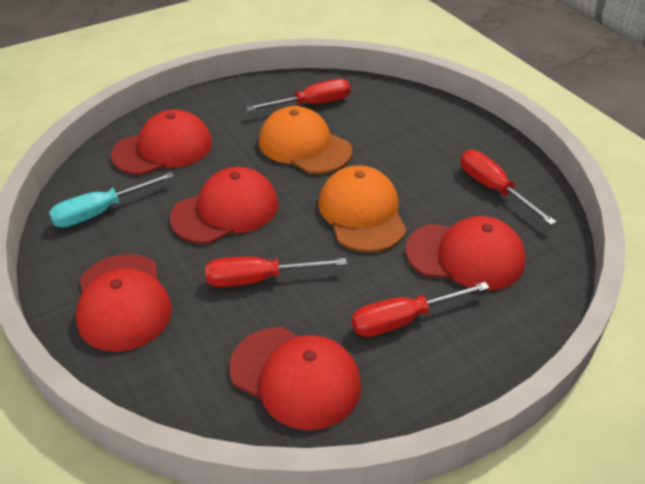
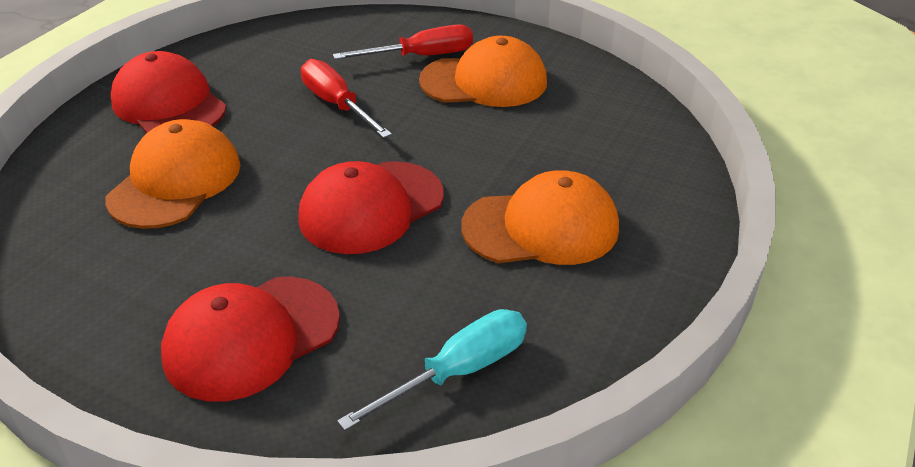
orange cap: 2 -> 3
red cap: 5 -> 3
red screwdriver: 4 -> 2

